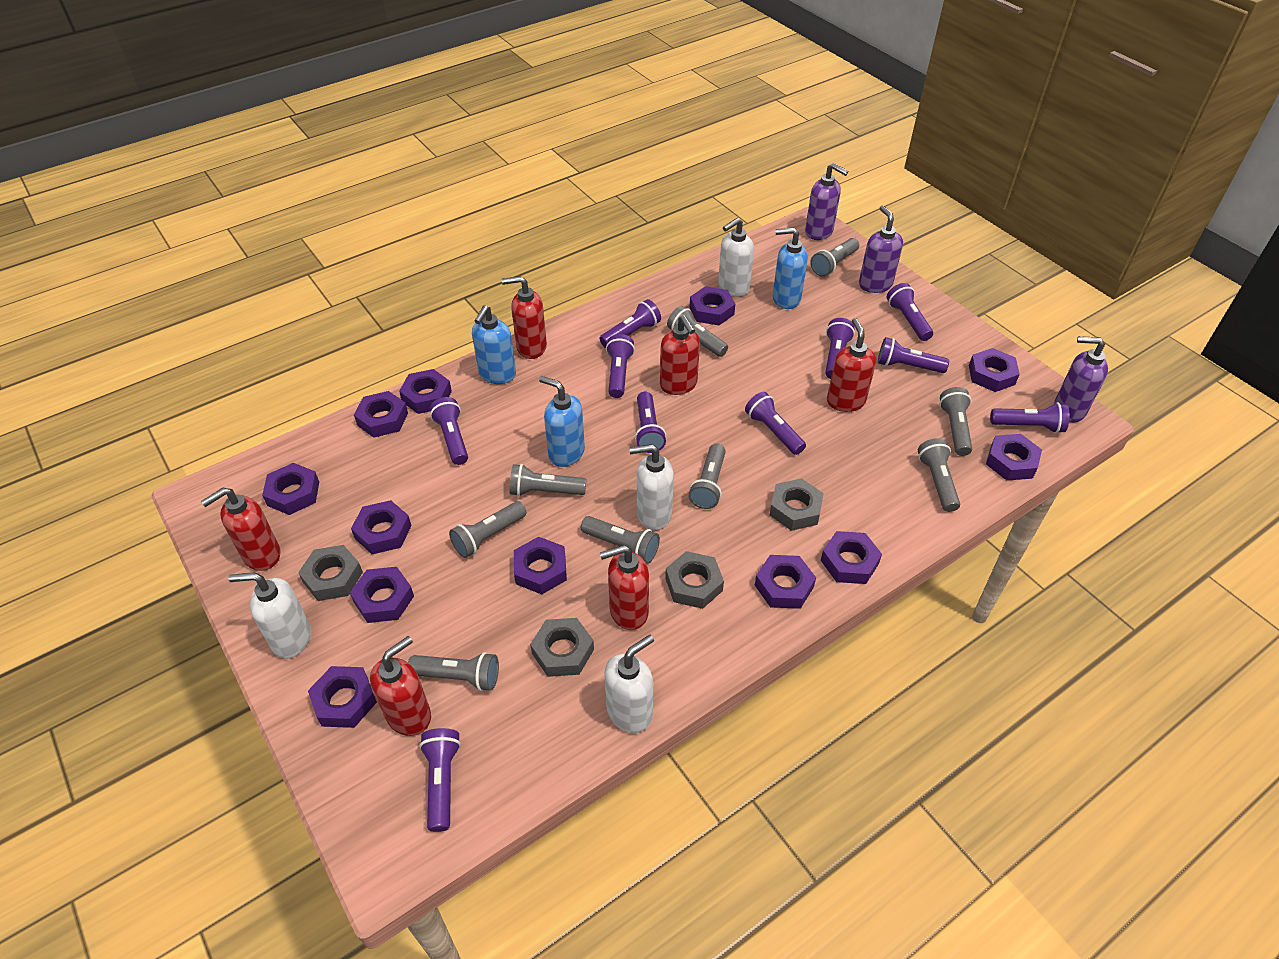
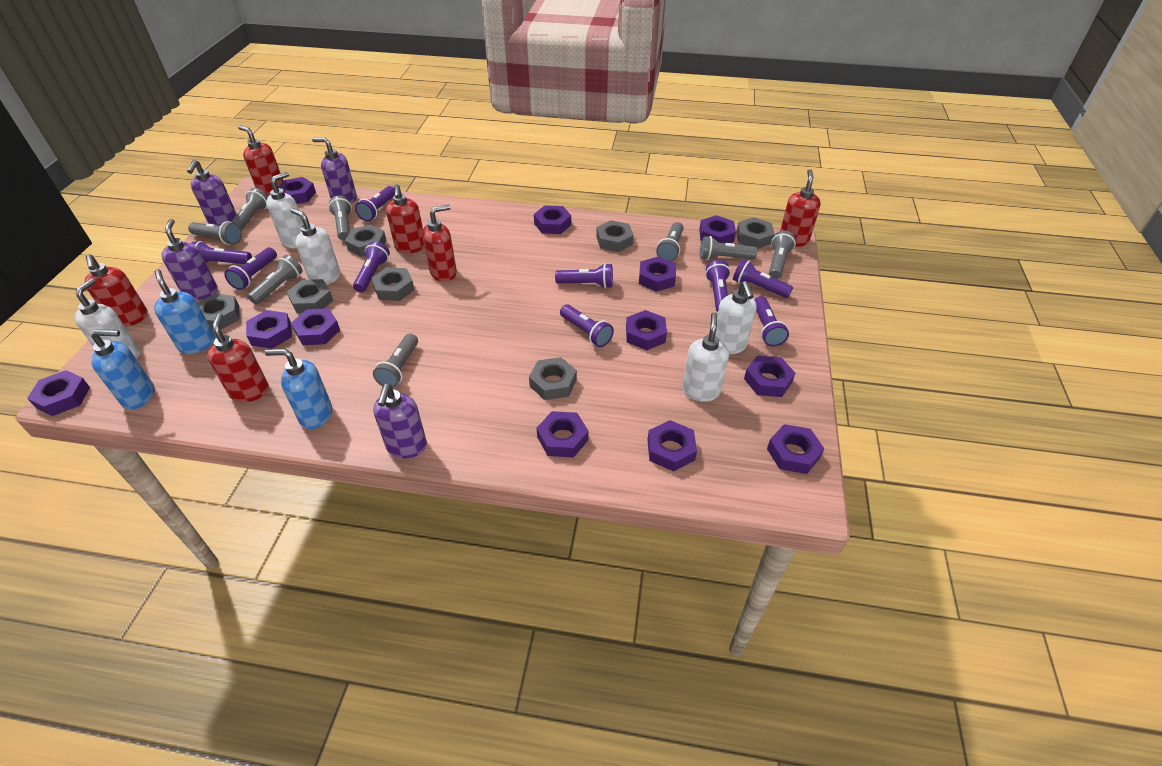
grey flashlight: 9 -> 8
grey nut: 4 -> 7
purple flashlight: 10 -> 9
purple soap dispenser: 3 -> 4
white soap dispenser: 4 -> 5

